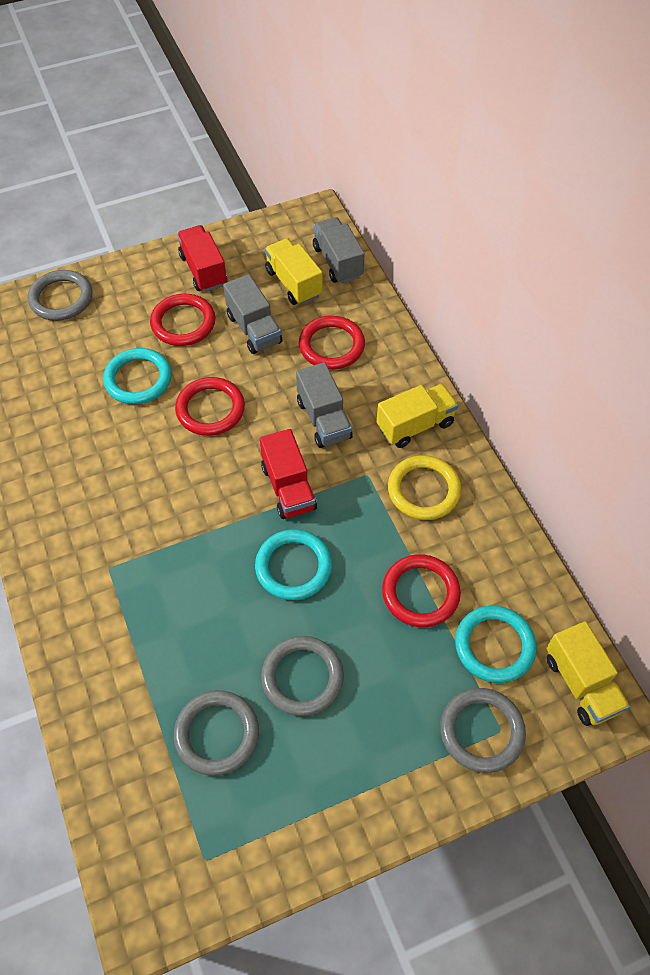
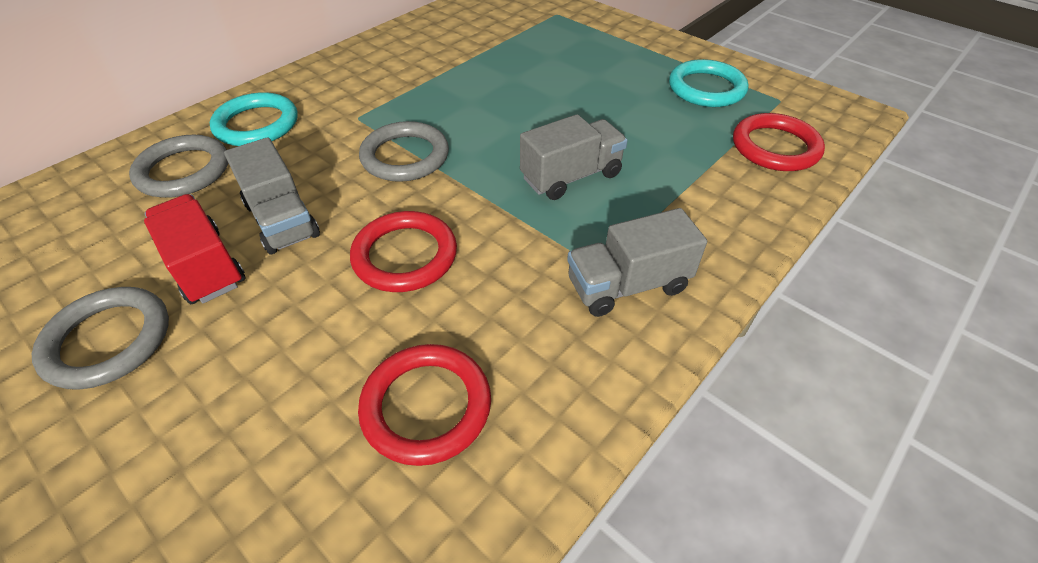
grey ring: 4 -> 3
red ring: 4 -> 3
red truck: 2 -> 1
turquoise ring: 3 -> 2
yellow ring: 1 -> 0
yellow truck: 3 -> 0

